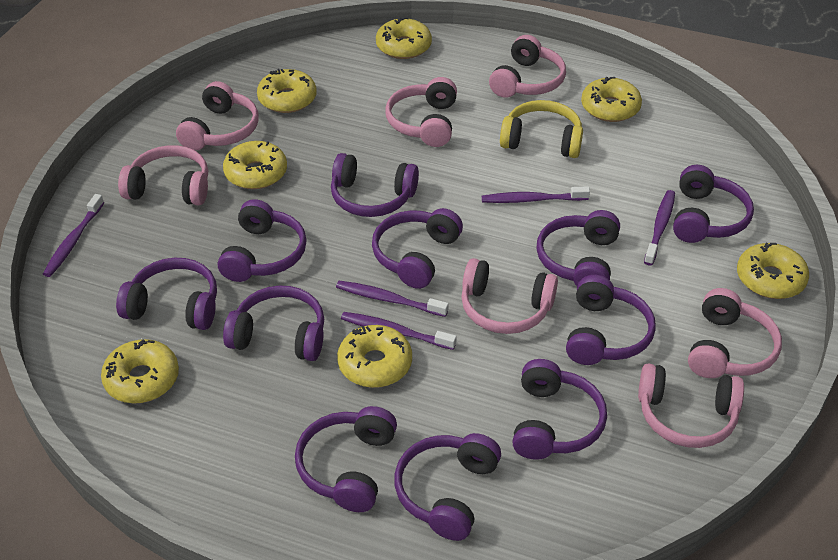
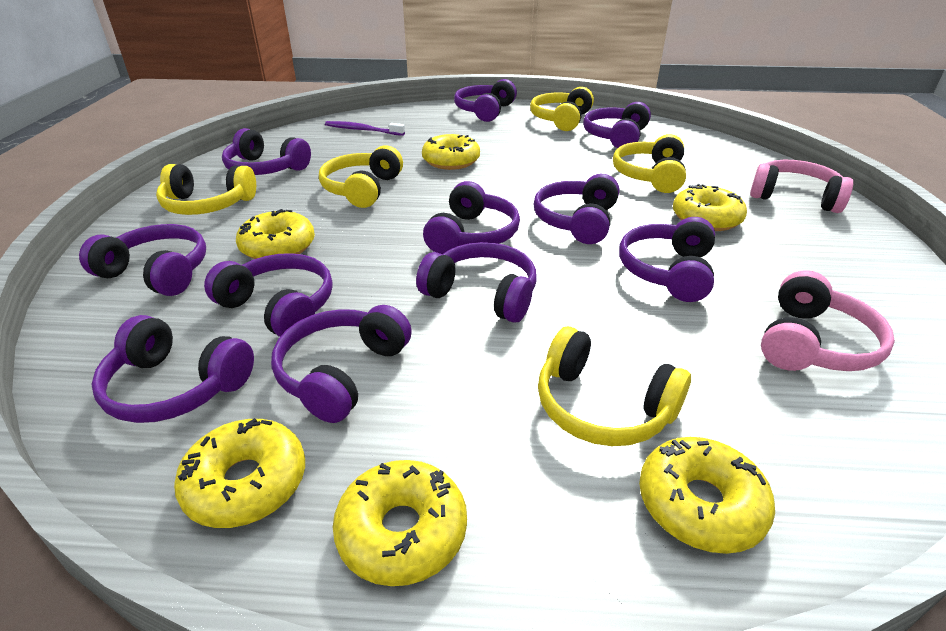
pink headphones: 7 -> 2
purple toothbrush: 5 -> 1
yellow donut: 7 -> 6
yellow headphones: 1 -> 5

